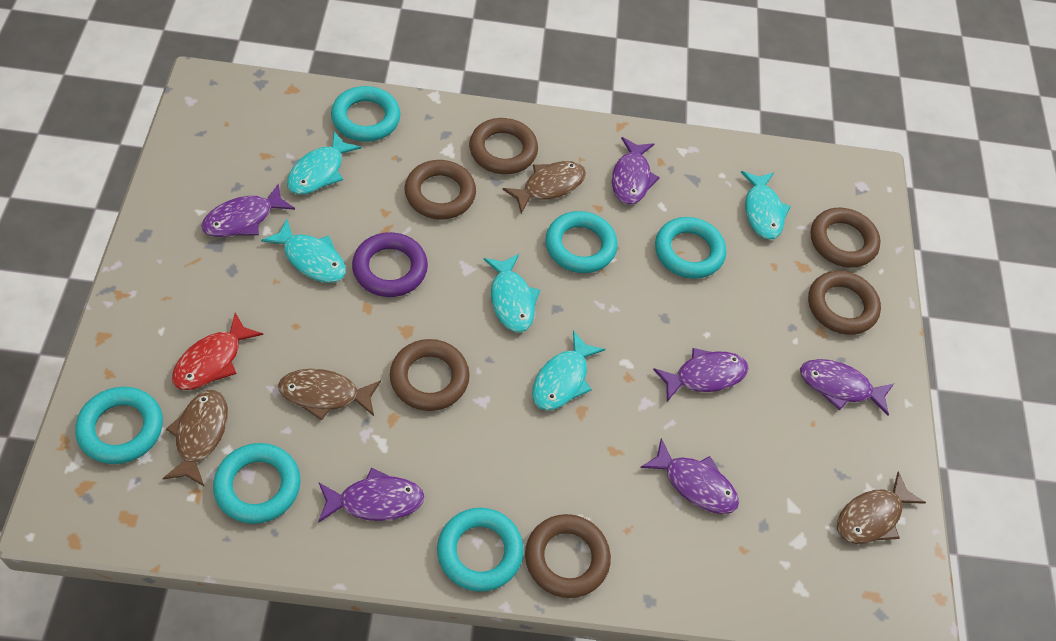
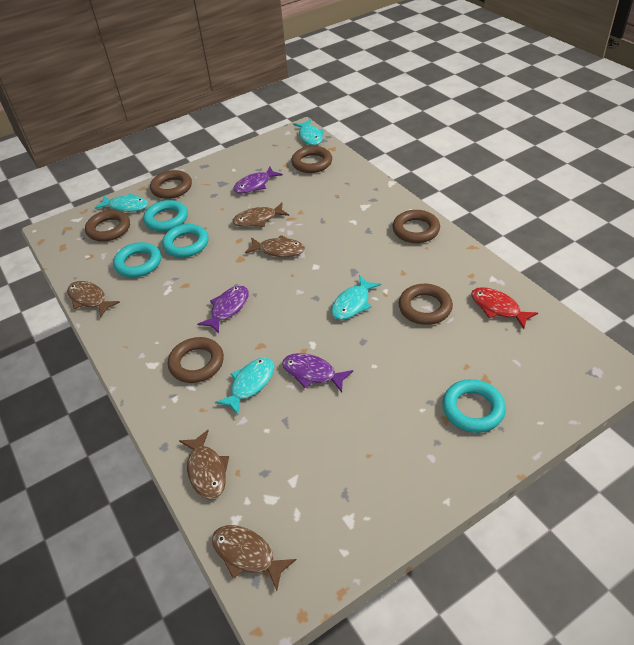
brown fish: 4 -> 5
purple fish: 6 -> 3
purple ring: 1 -> 0
turquoise fish: 5 -> 4
turquoise ring: 6 -> 4

